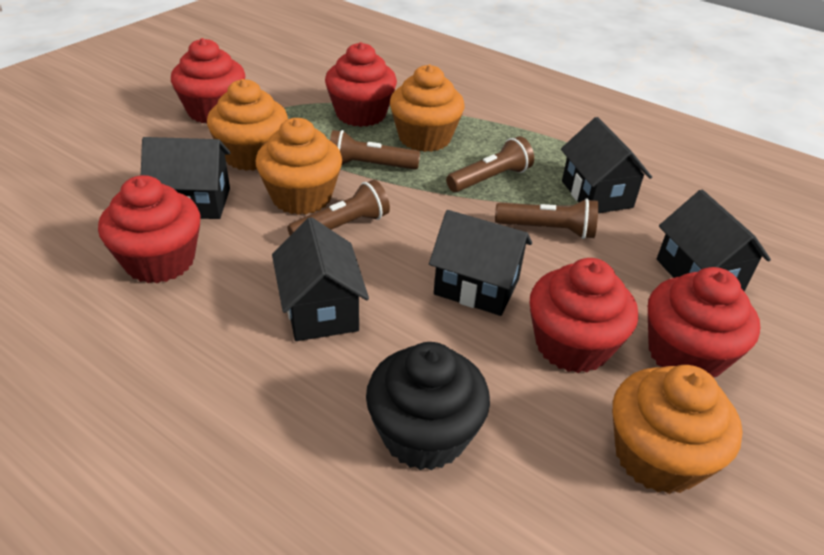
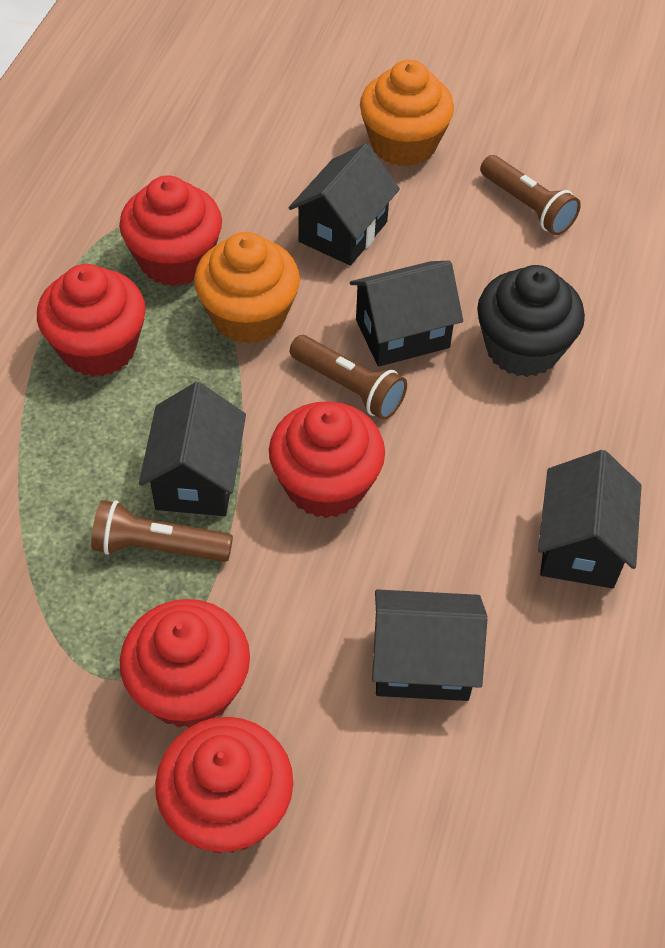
brown flashlight: 4 -> 3
orange cupcake: 4 -> 2

